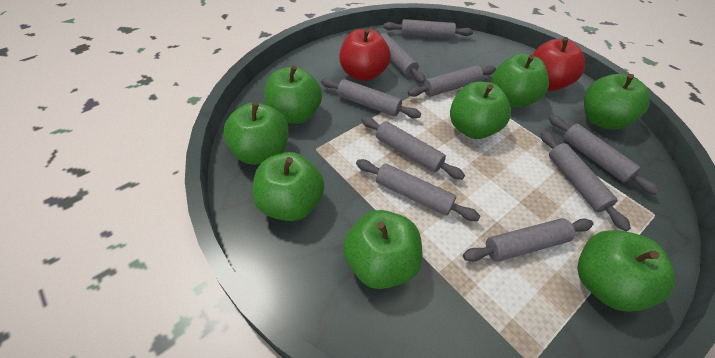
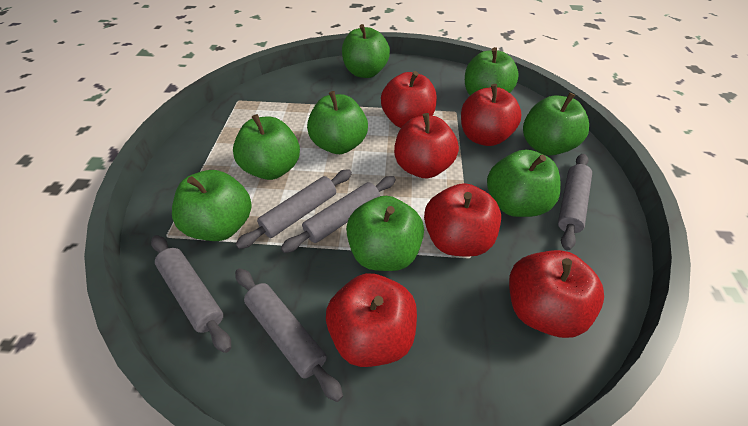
grey rolling pin: 9 -> 5
red apple: 2 -> 6

